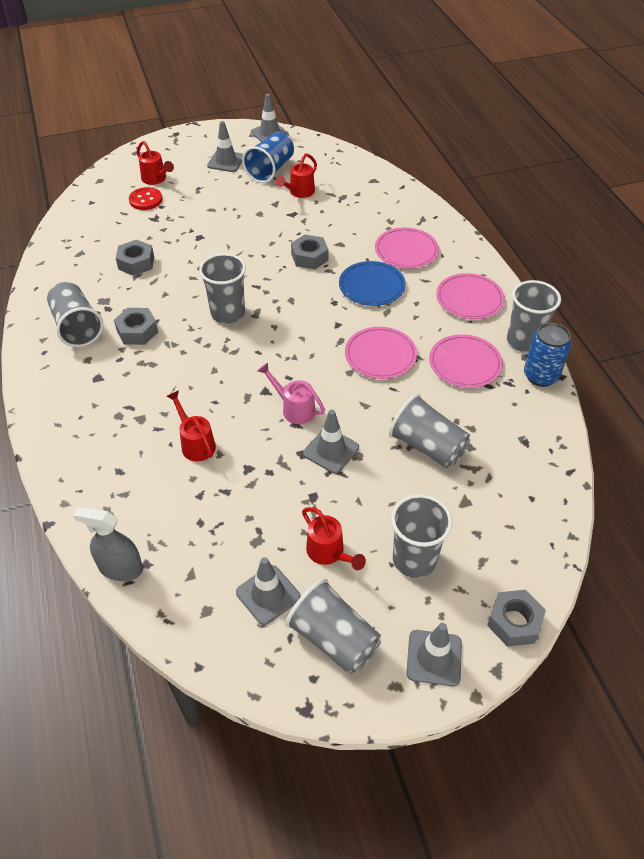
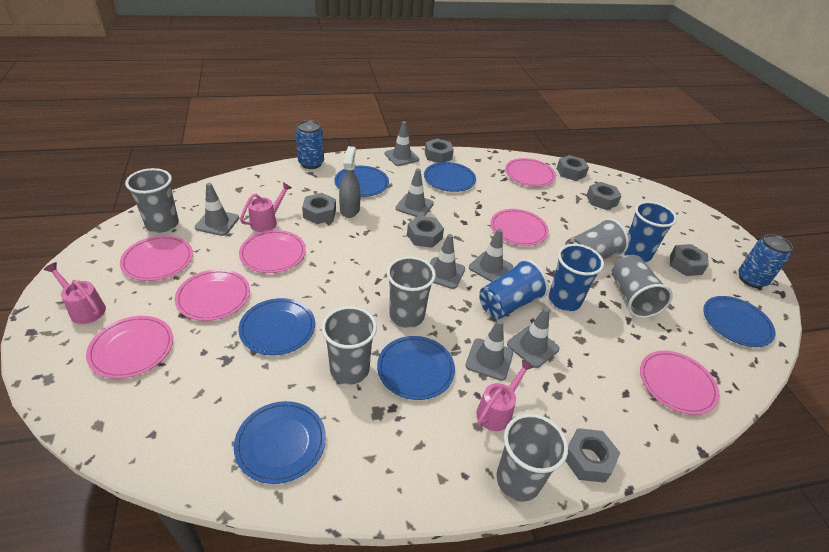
blue can: 1 -> 2
blue cup: 1 -> 3
blue plate: 1 -> 6
grey nut: 4 -> 7
grey traffic cone: 5 -> 7
pink plate: 4 -> 7
pink watering can: 1 -> 3
red button: 1 -> 0
red watering can: 4 -> 0

